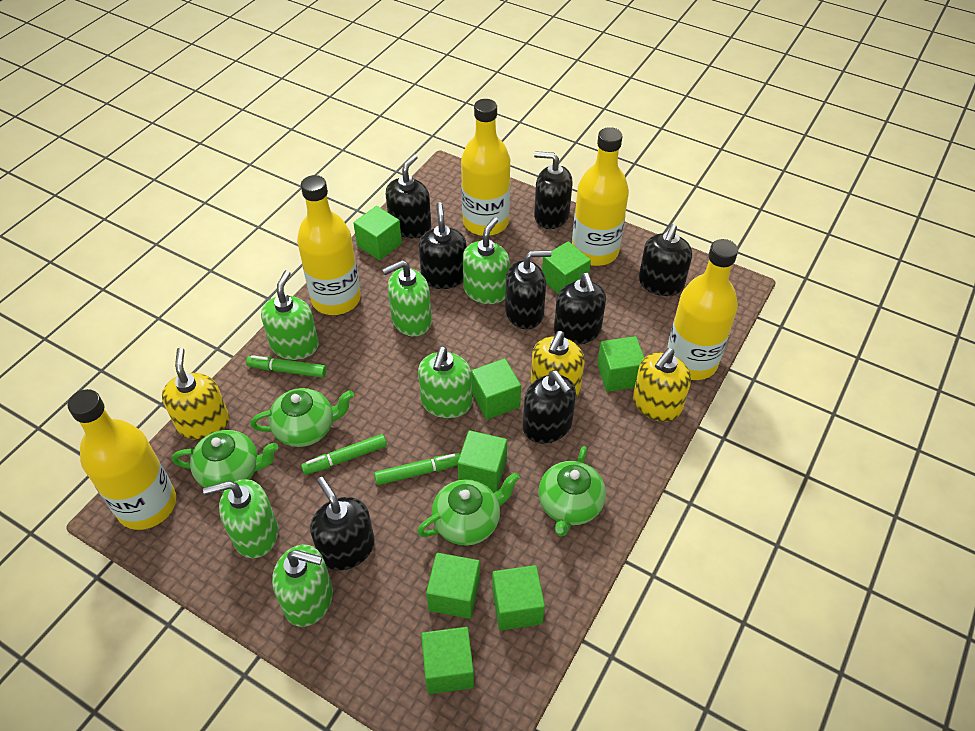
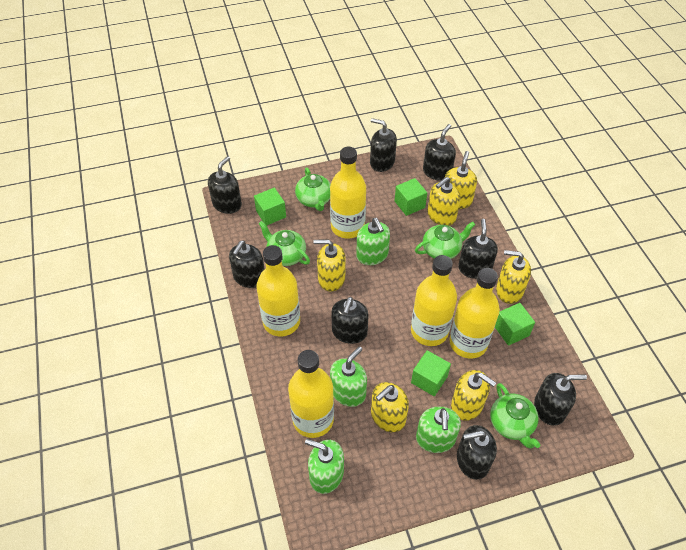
green cube: 8 -> 4
green marker: 3 -> 0
green soap dispenser: 6 -> 4
yellow soap dispenser: 3 -> 6

